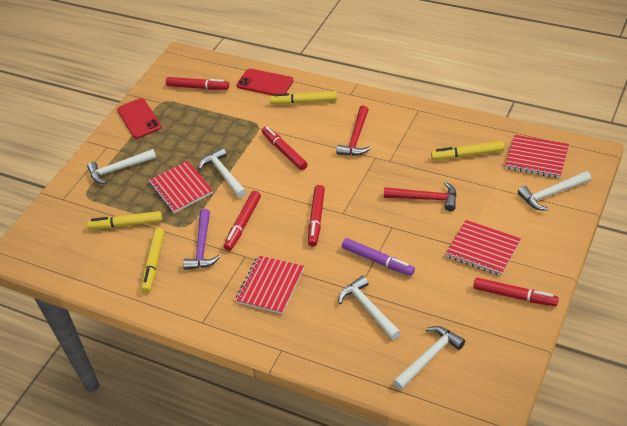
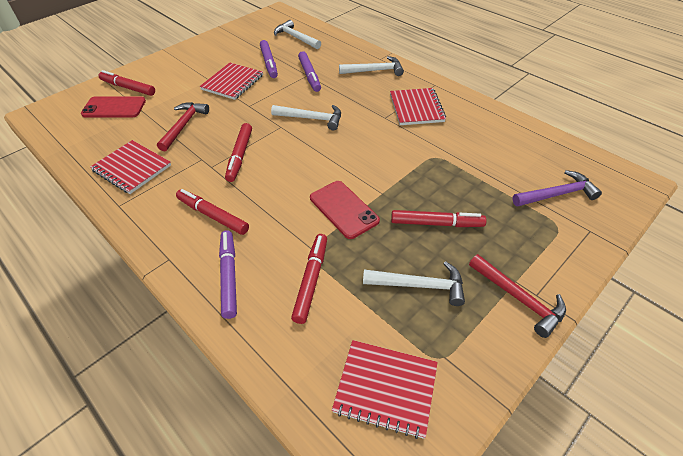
purple marker: 1 -> 3
white hammer: 5 -> 4
yellow marker: 4 -> 0

